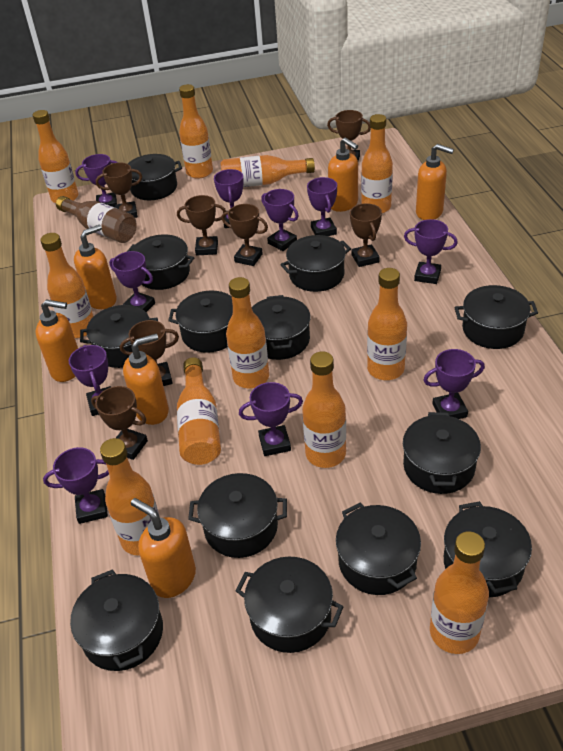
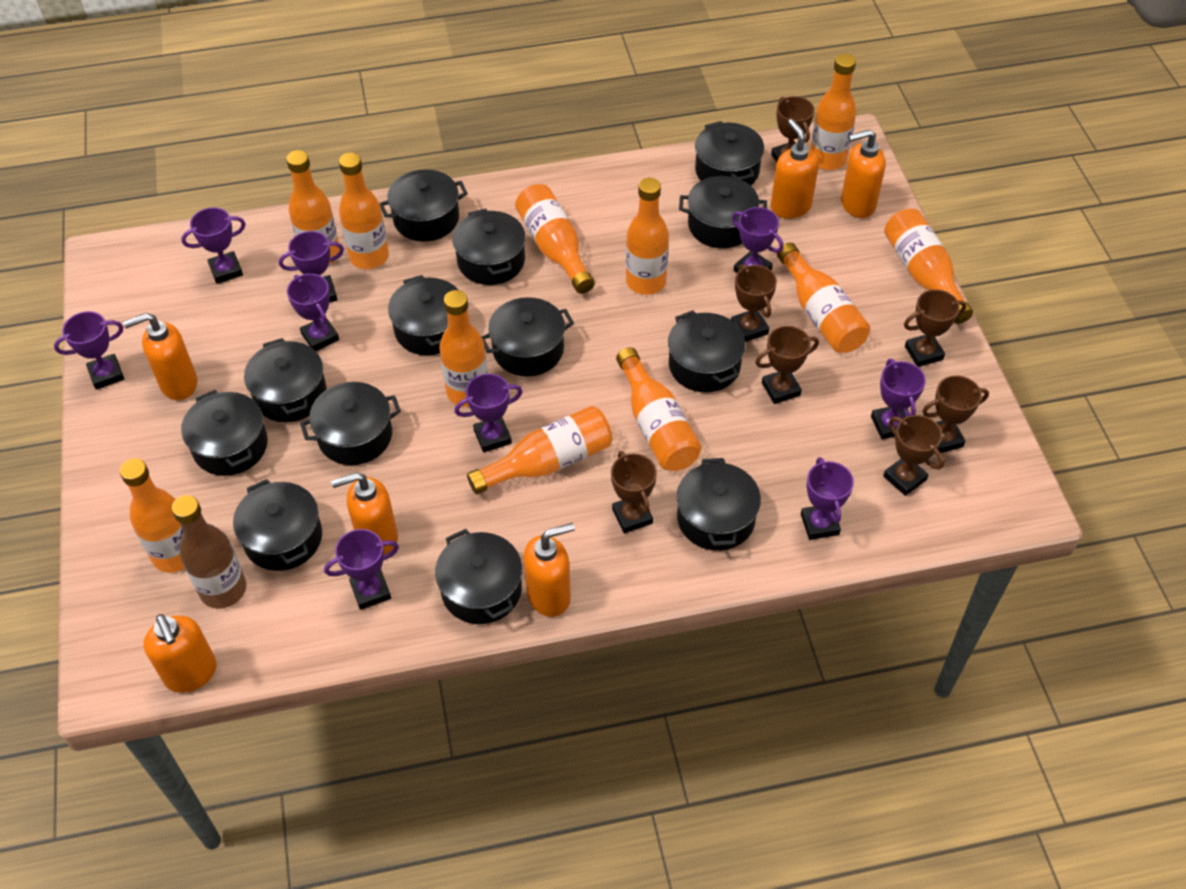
purple trophy: 10 -> 9

